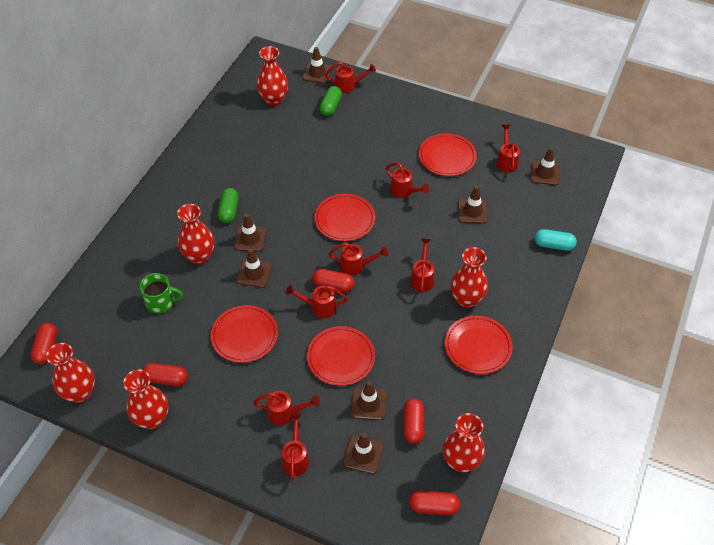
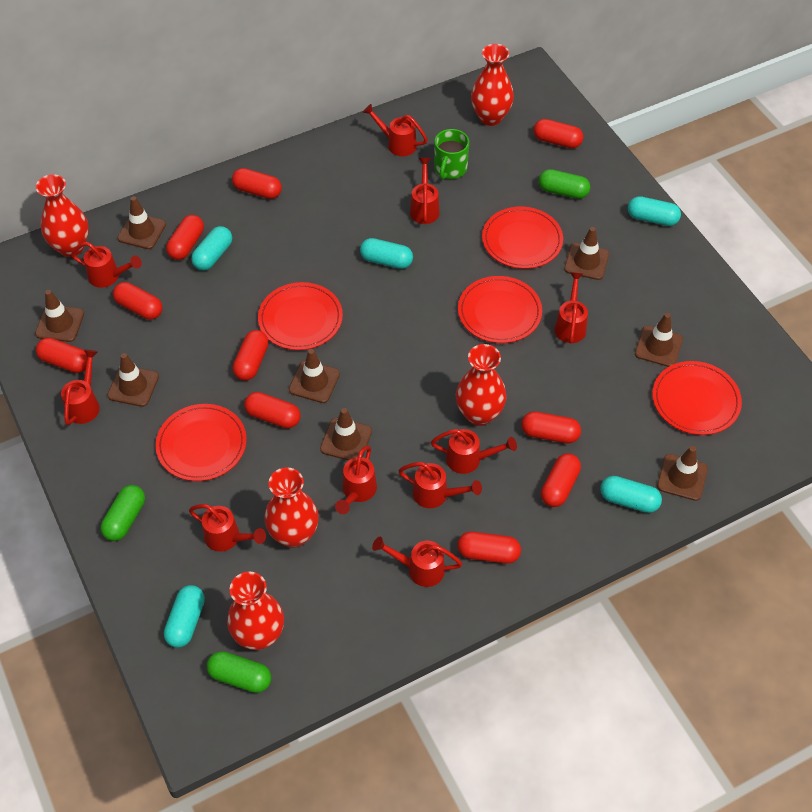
brown traffic cone: 7 -> 8
green capsule: 2 -> 3
red capsule: 5 -> 10
red vase: 6 -> 5
red watering can: 8 -> 10
turquoise capsule: 1 -> 5

